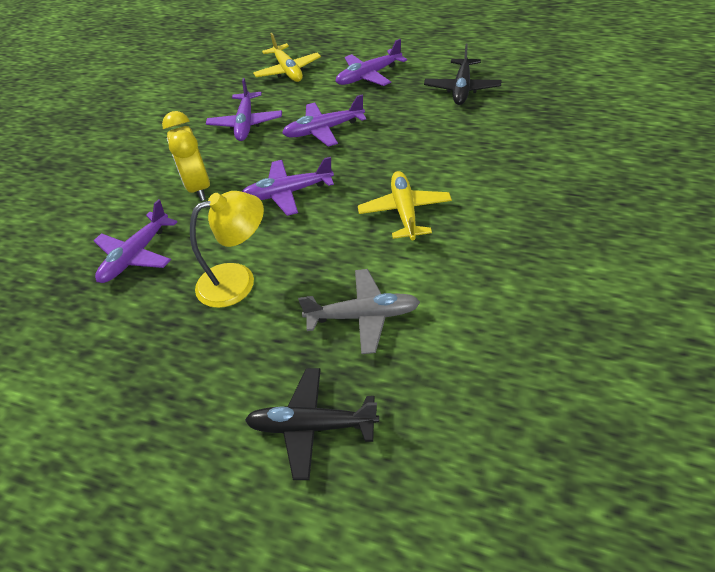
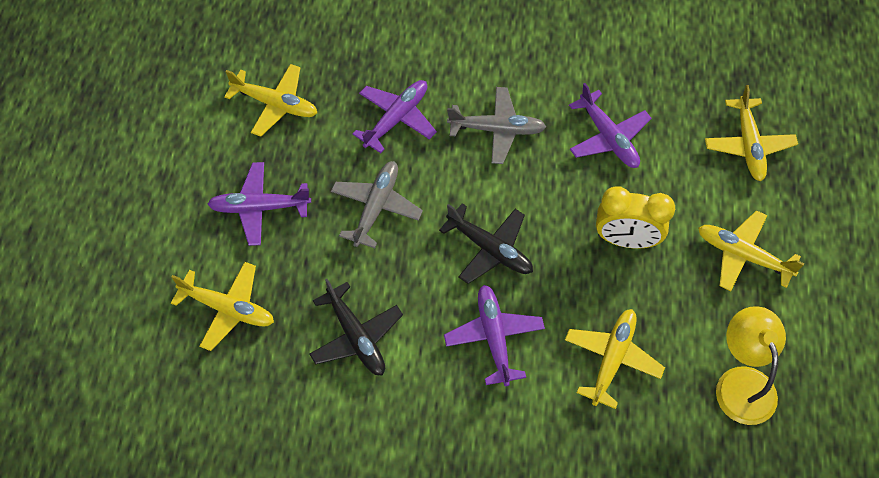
grey plane: 1 -> 2
purple plane: 5 -> 4
yellow plane: 2 -> 5

